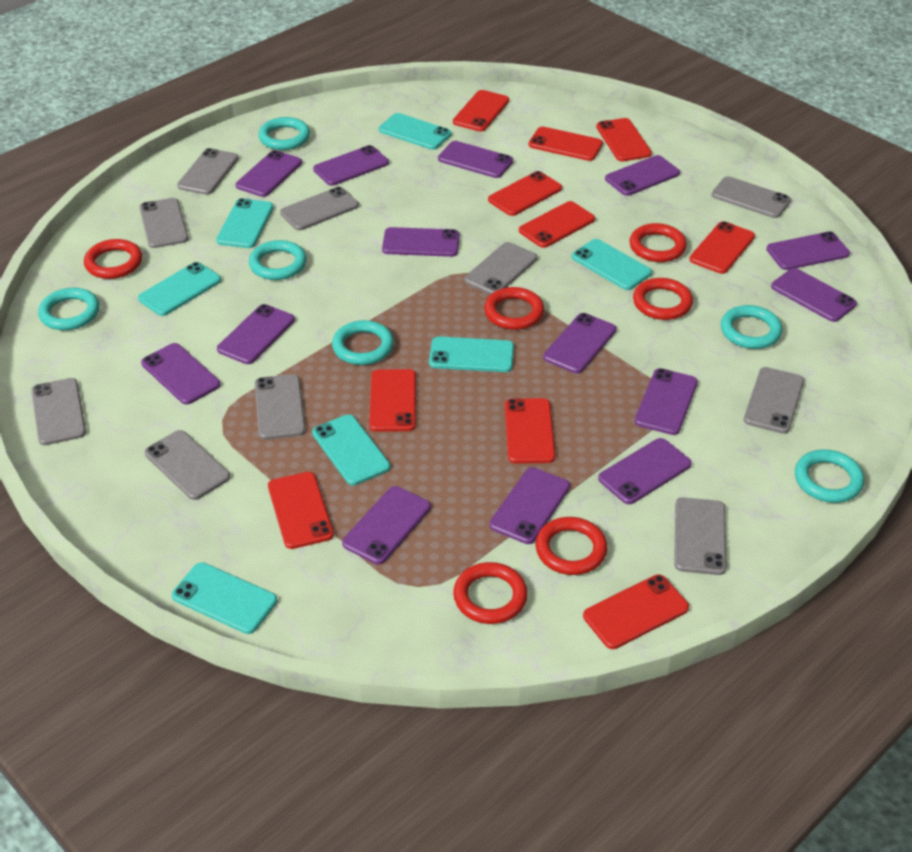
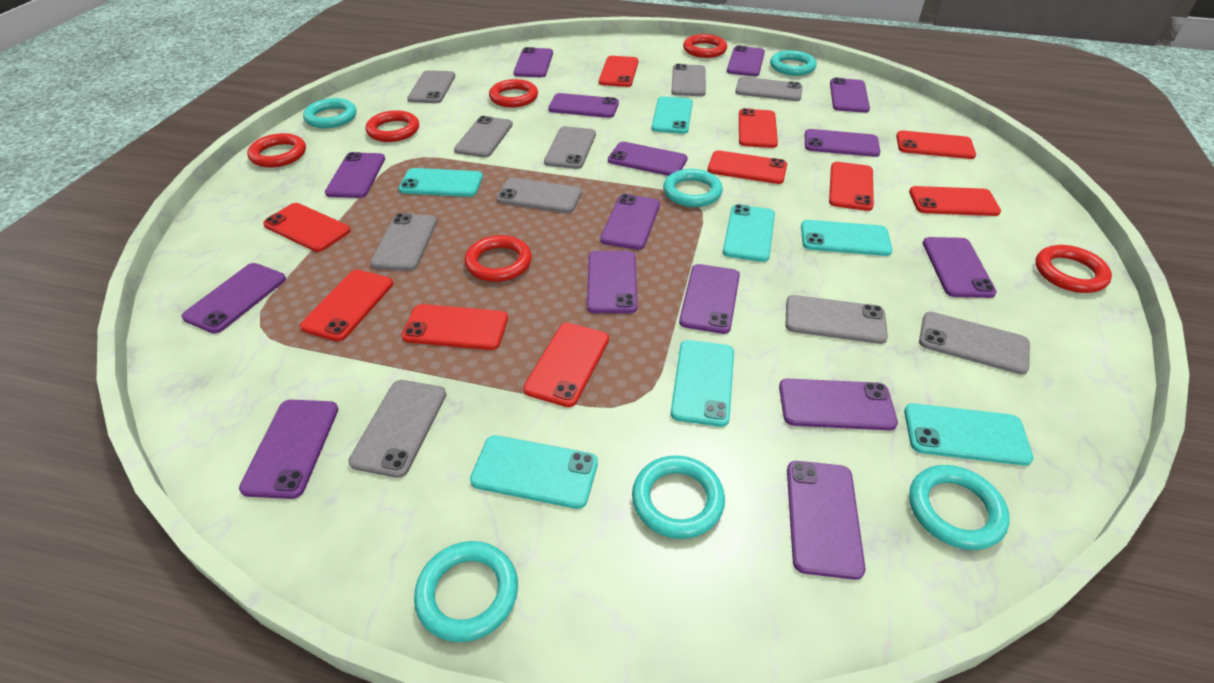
purple phone: 14 -> 15

